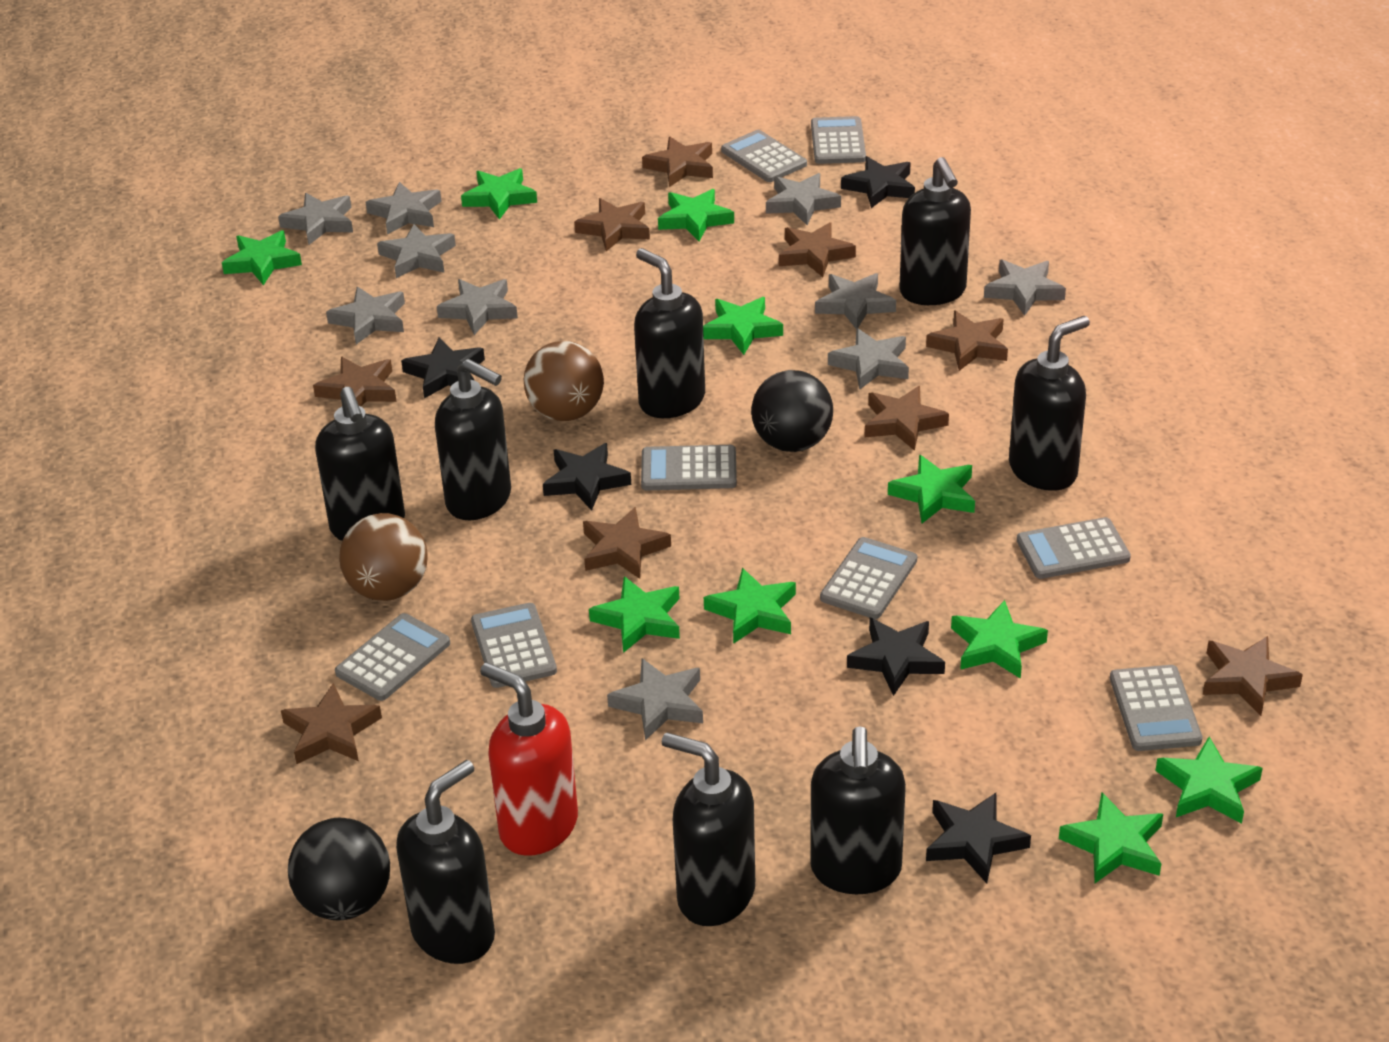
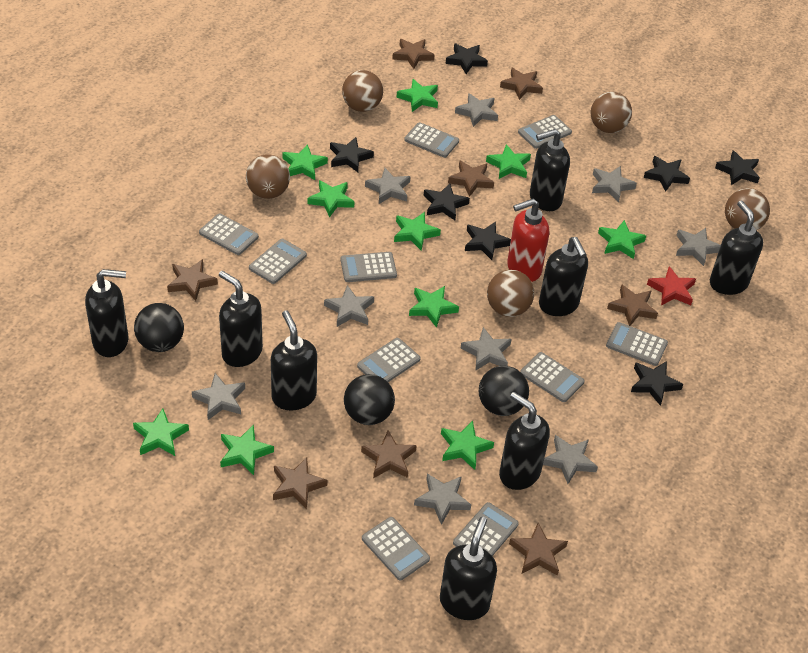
black ball: 2 -> 3
black star: 5 -> 7
brown ball: 2 -> 5
brown star: 9 -> 8
grey calculator: 8 -> 10
grey star: 10 -> 9
red star: 0 -> 1

